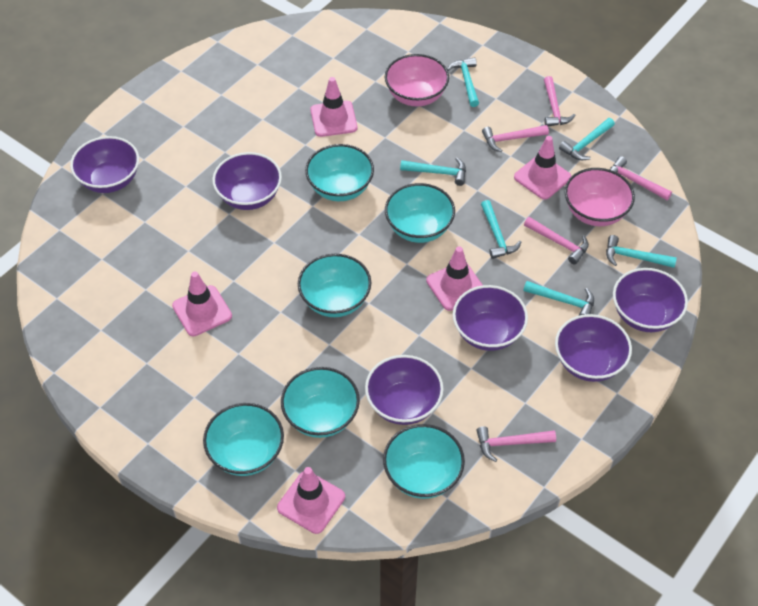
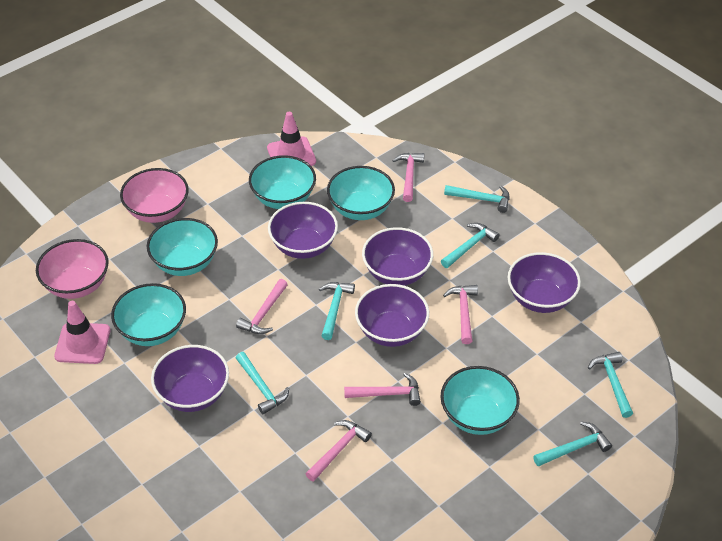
pink traffic cone: 5 -> 2
purple bowl: 6 -> 5
turquoise bowl: 6 -> 5

